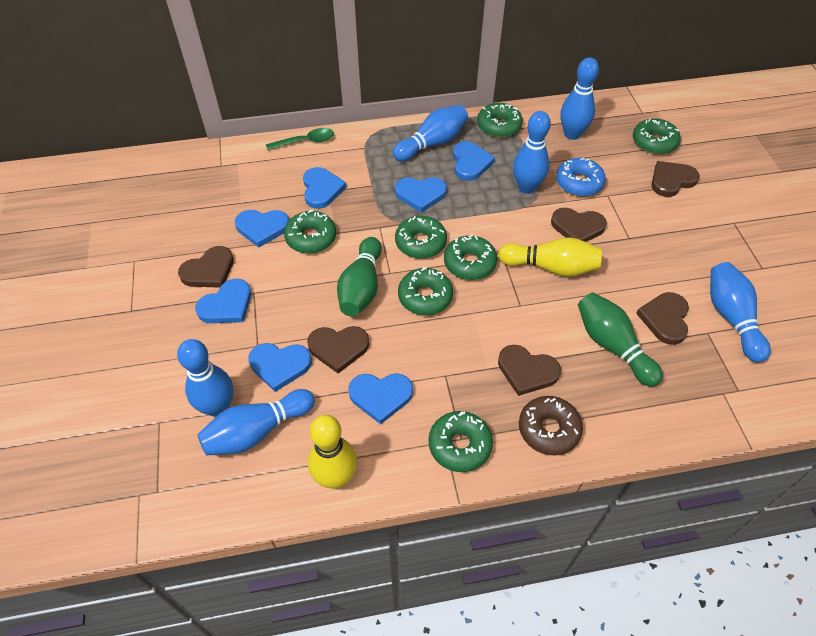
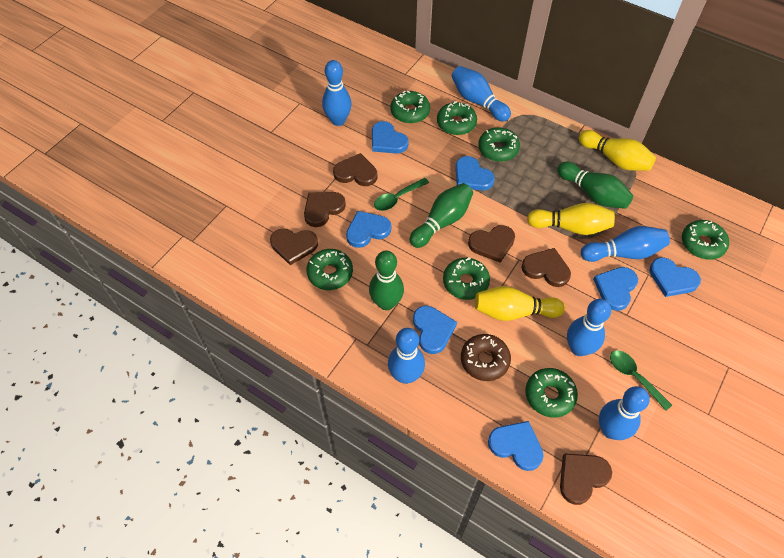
blue donut: 1 -> 0
green bowling pin: 2 -> 3
green spoon: 1 -> 2
yellow bowling pin: 2 -> 3

